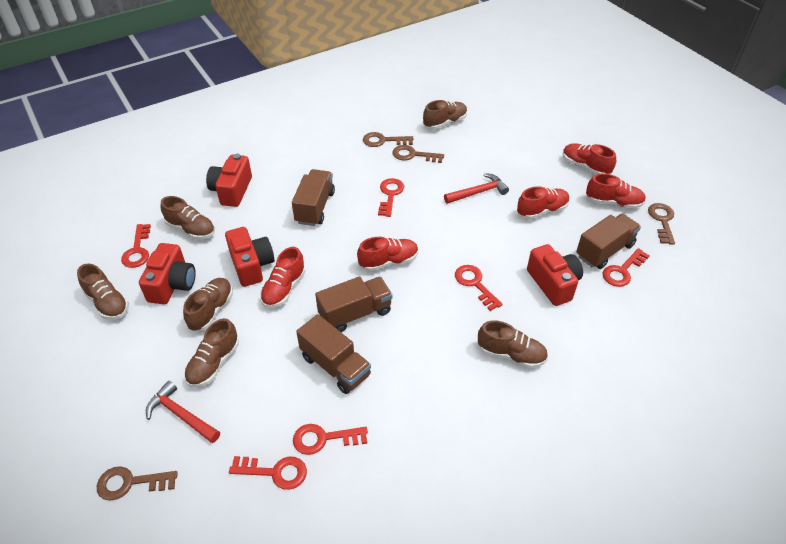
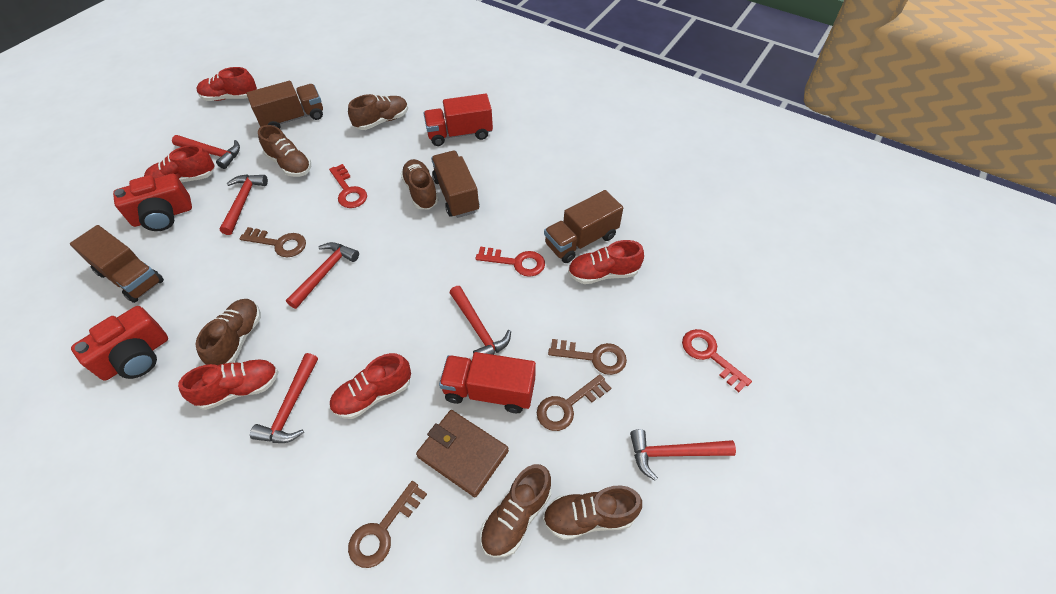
brown wallet: 0 -> 1
red camera: 4 -> 2
red hammer: 2 -> 6
red key: 6 -> 3
red truck: 0 -> 2

